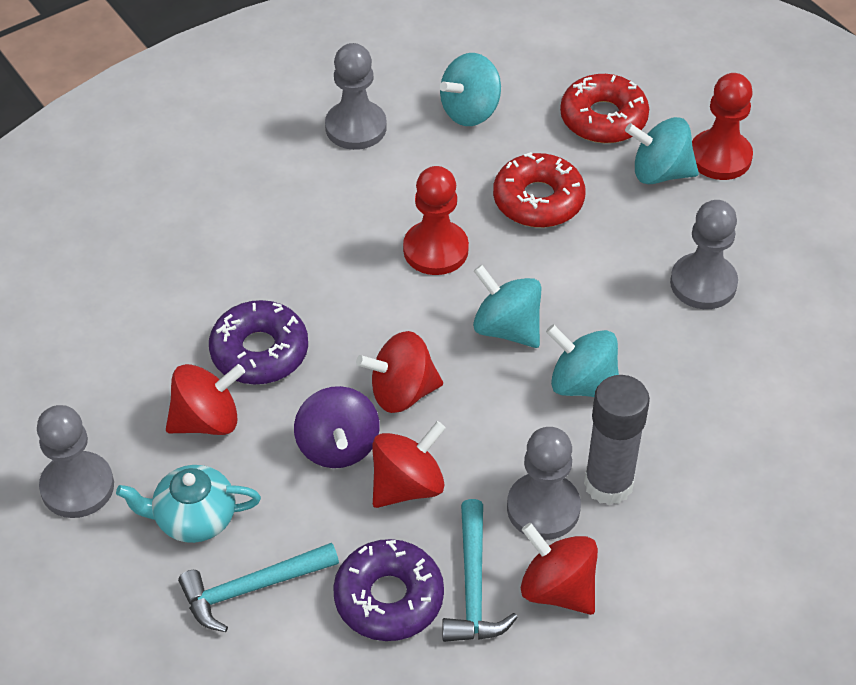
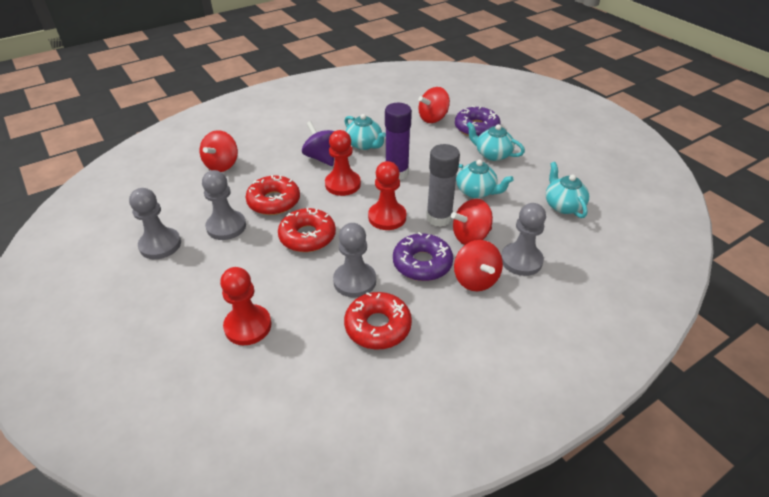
purple glue stick: 0 -> 1
red donut: 2 -> 3
red pawn: 2 -> 3
turquoise hammer: 2 -> 0
turquoise spinning top: 4 -> 0
turquoise teapot: 1 -> 4

